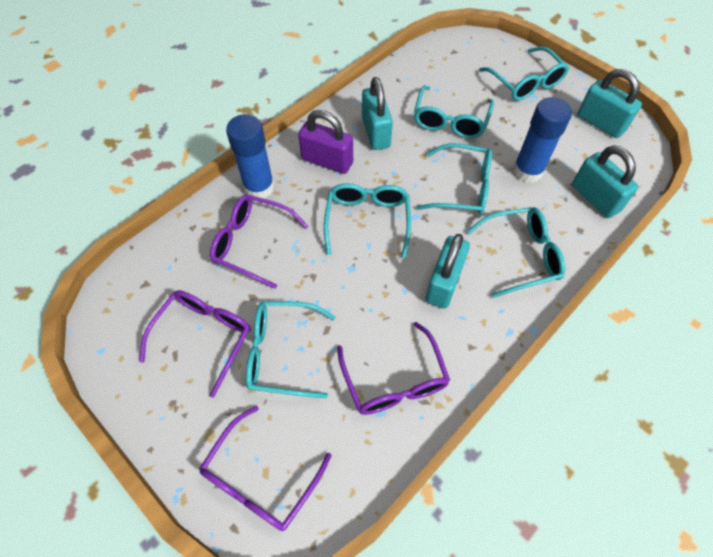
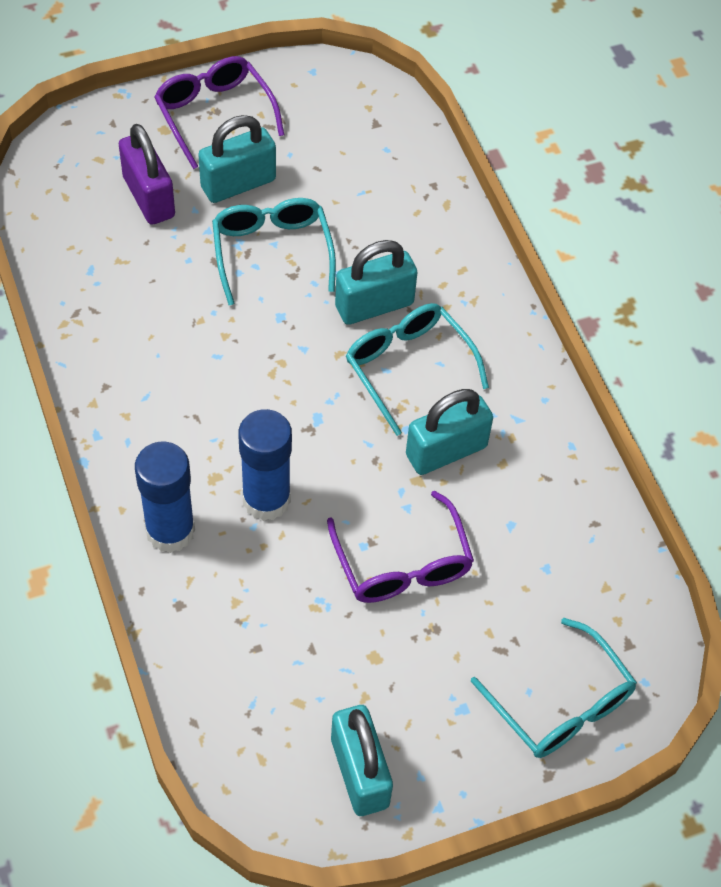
purple glasses: 4 -> 2
turquoise glasses: 6 -> 3

